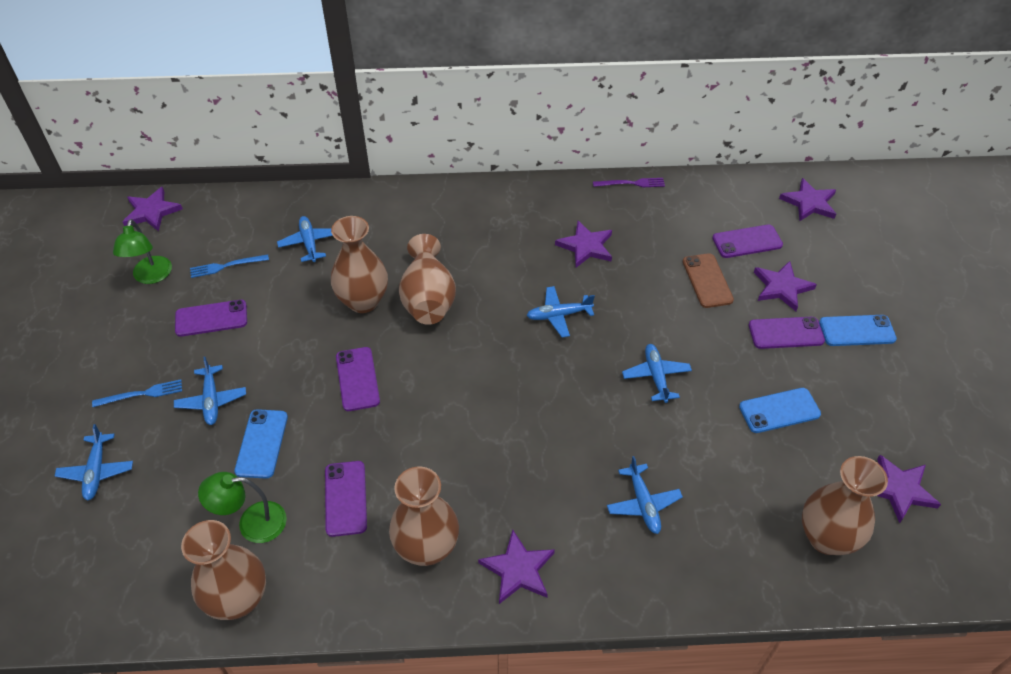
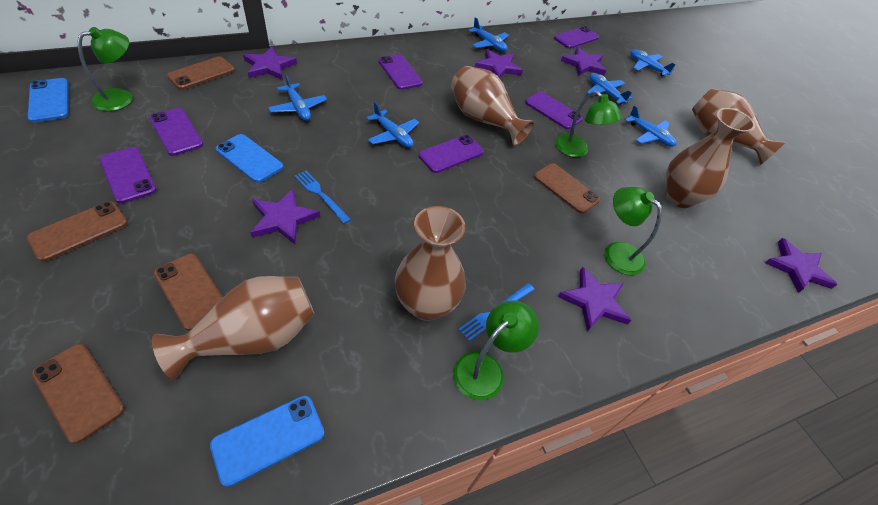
brown phone: 1 -> 5
green lamp: 2 -> 4
purple fork: 1 -> 0
purple phone: 5 -> 6

